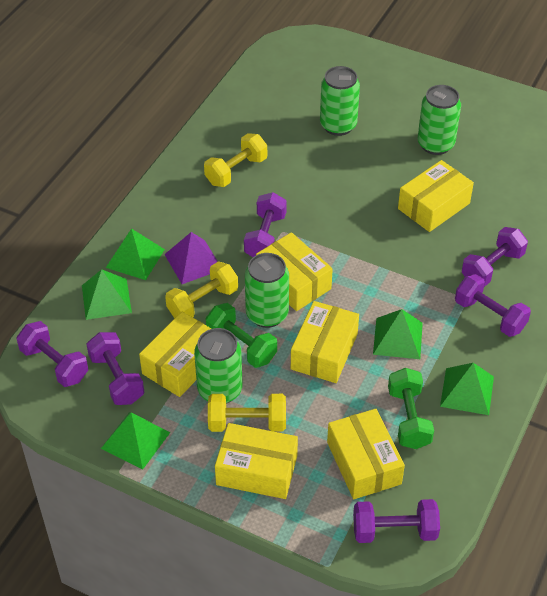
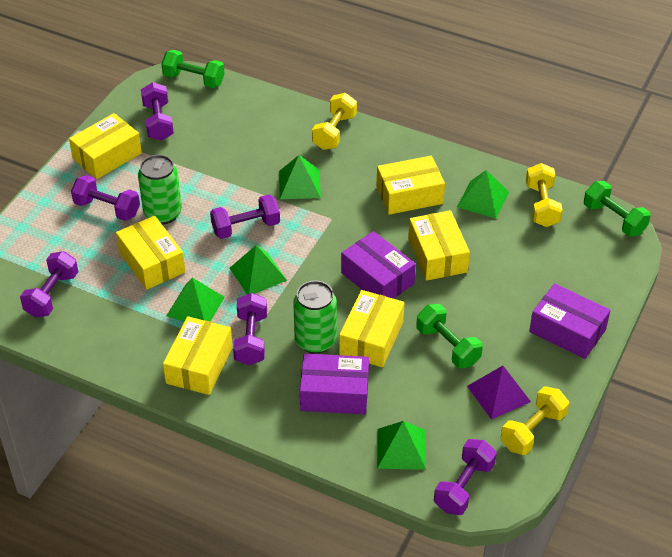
green can: 4 -> 2
green dumbbell: 2 -> 3
purple box: 0 -> 3

